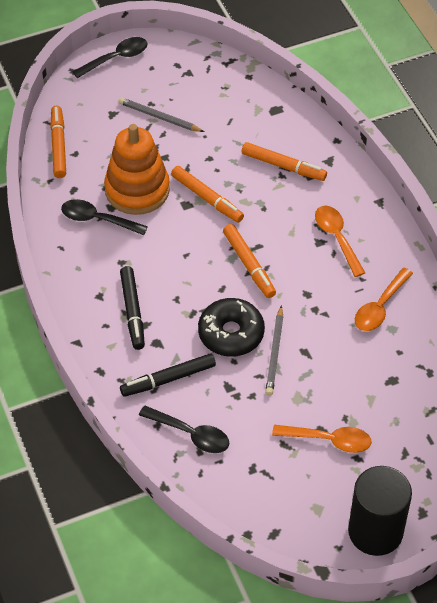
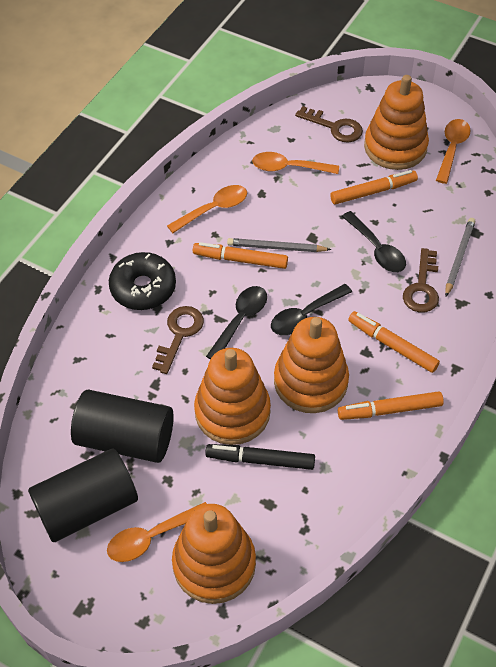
black cylinder: 1 -> 2
black marker: 2 -> 1
brown key: 0 -> 3
orange spoon: 3 -> 4
orange stacking toy: 1 -> 4

